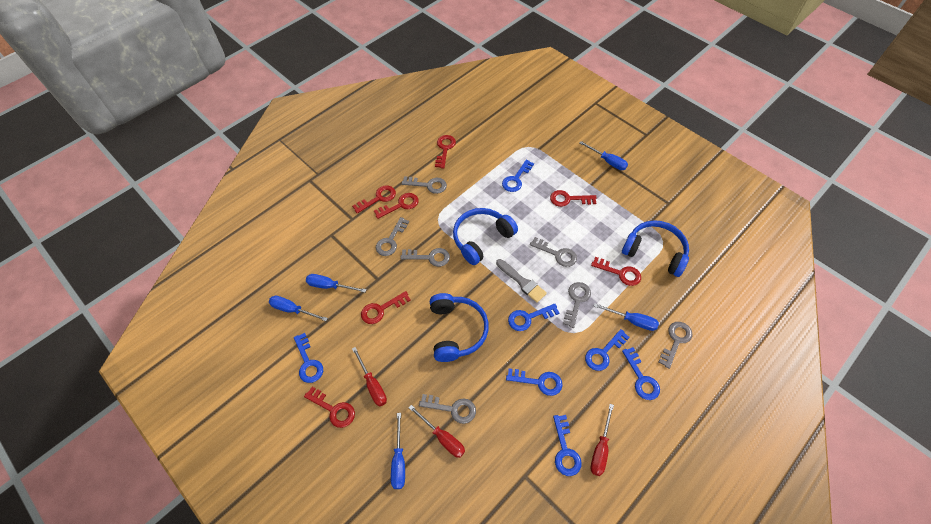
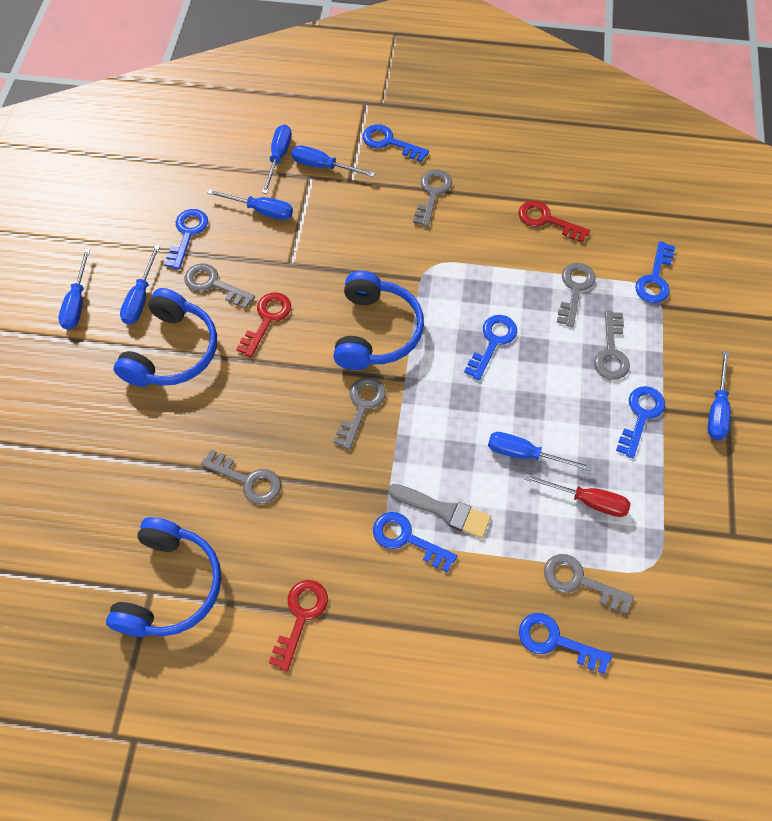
blue screwdriver: 5 -> 7
red key: 7 -> 3
red screwdriver: 3 -> 1

